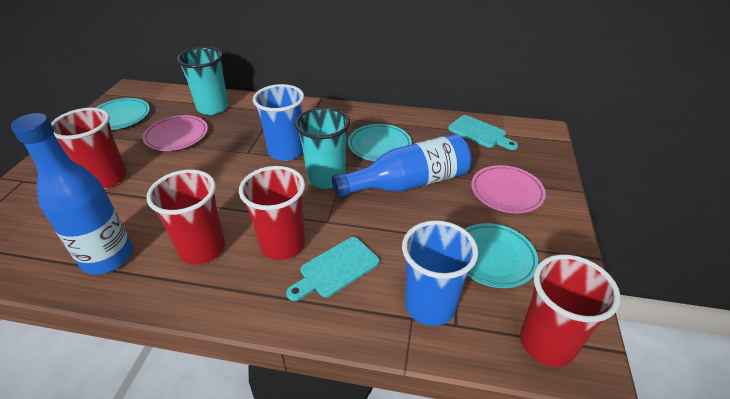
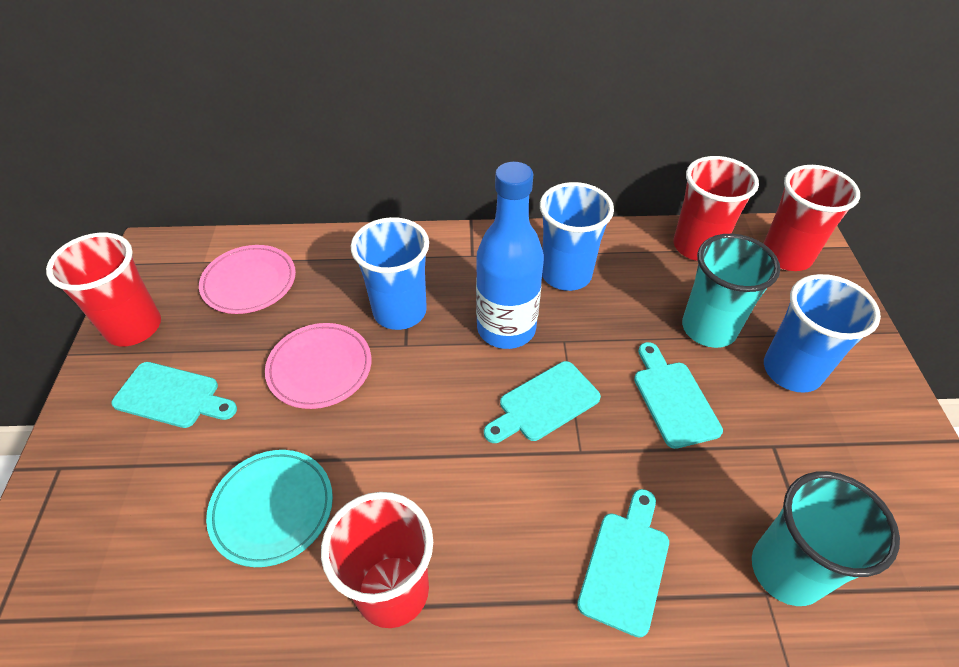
blue bottle: 2 -> 1
blue cup: 2 -> 3
turquoise cutting board: 2 -> 4
turquoise plate: 3 -> 1

